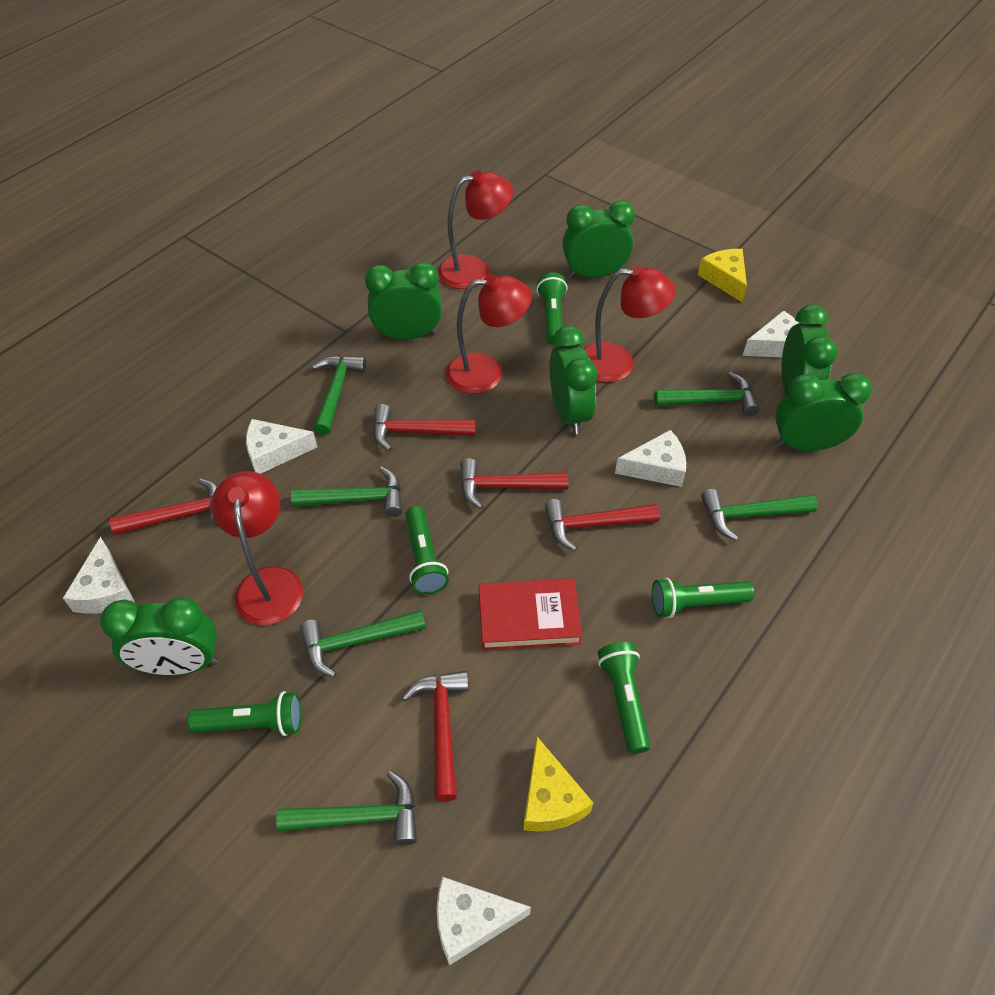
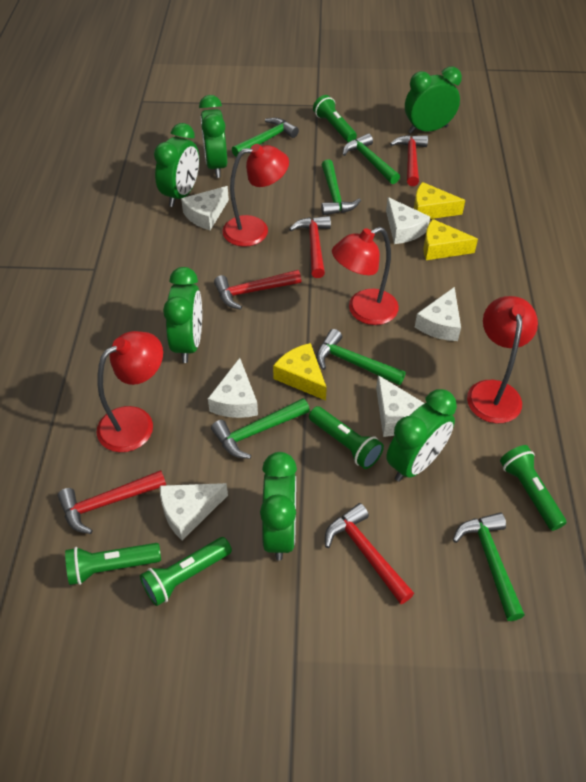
red book: 1 -> 0
white cheese: 5 -> 6
yellow cheese: 2 -> 3

